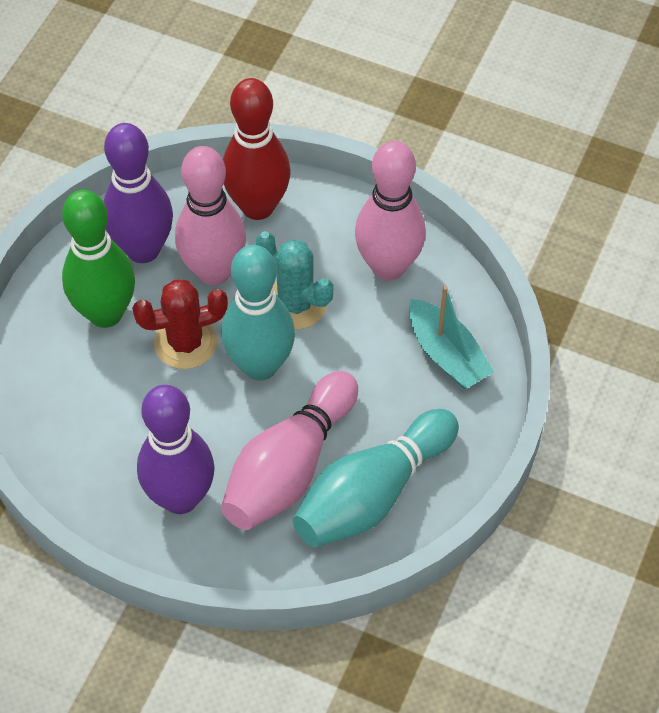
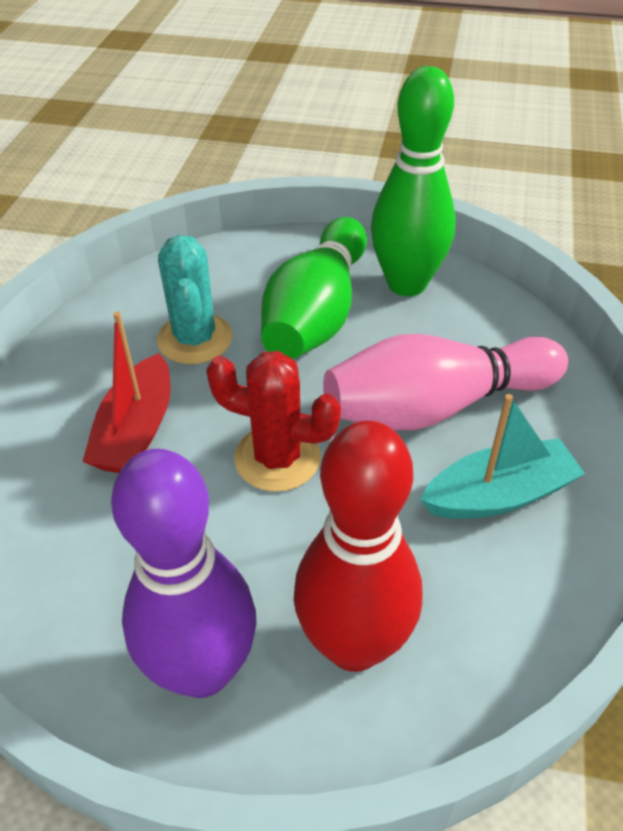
green bowling pin: 1 -> 2
pink bowling pin: 3 -> 1
purple bowling pin: 2 -> 1
red boat: 0 -> 1
turquoise bowling pin: 2 -> 0

